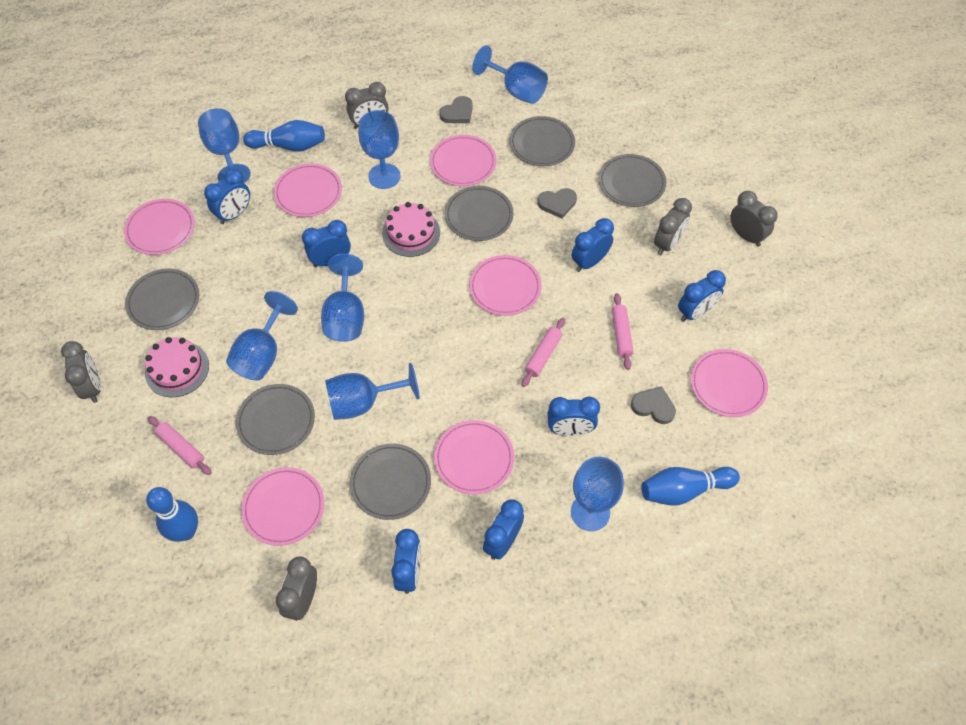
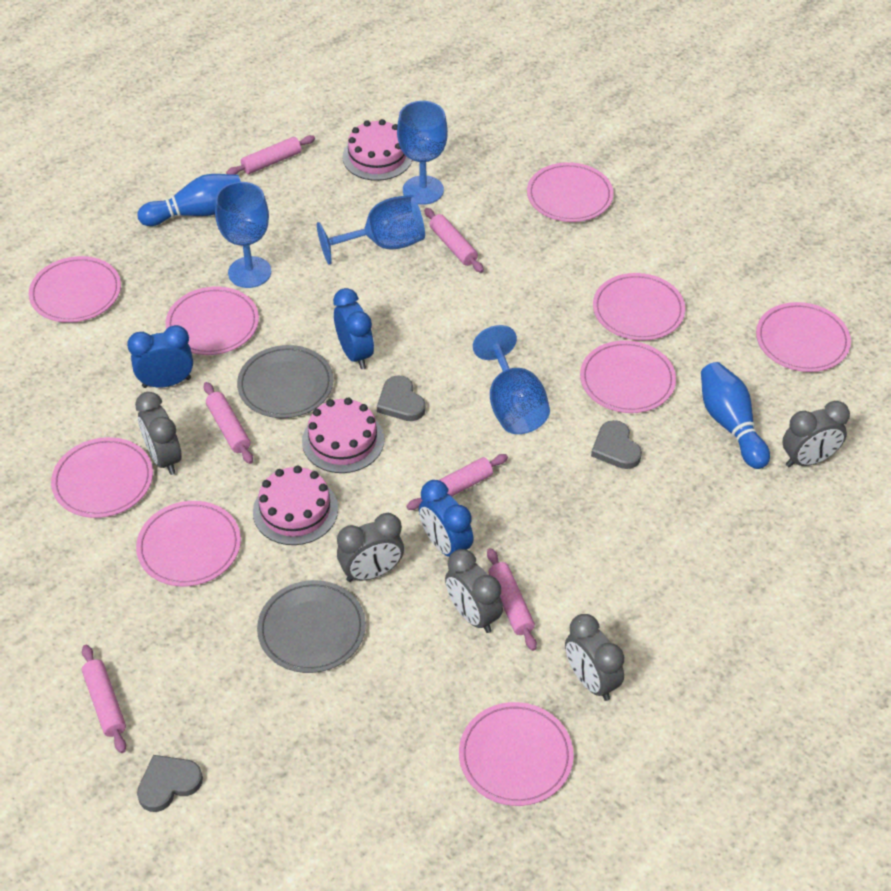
blue bowling pin: 3 -> 2
blue clock: 7 -> 3
blue goblet: 7 -> 4
grey plate: 6 -> 2
pink cake: 2 -> 3
pink plate: 7 -> 9
pink rolling pin: 3 -> 6

